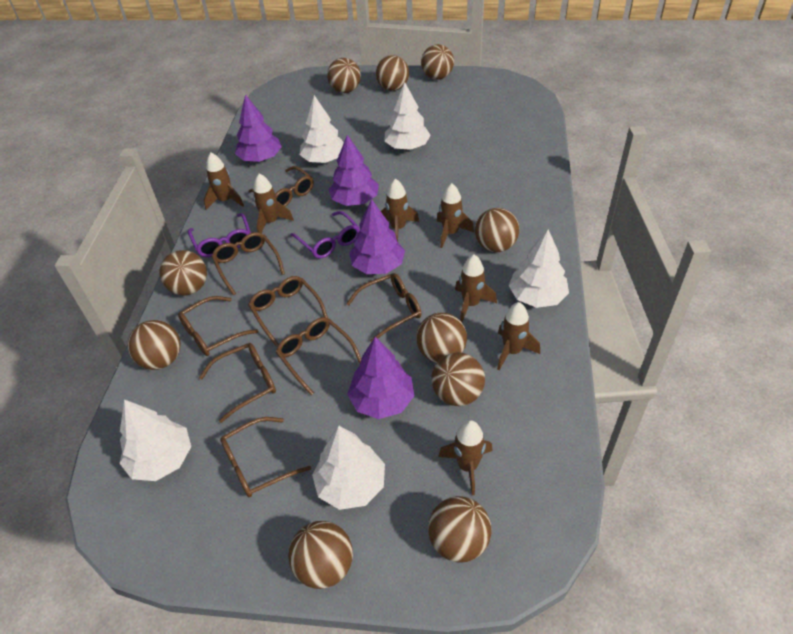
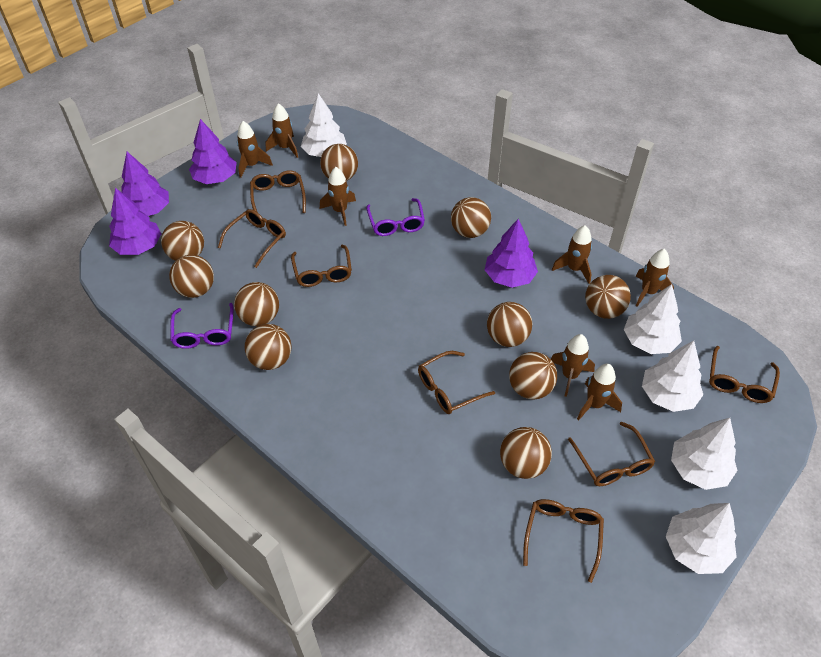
brown glasses: 8 -> 7

